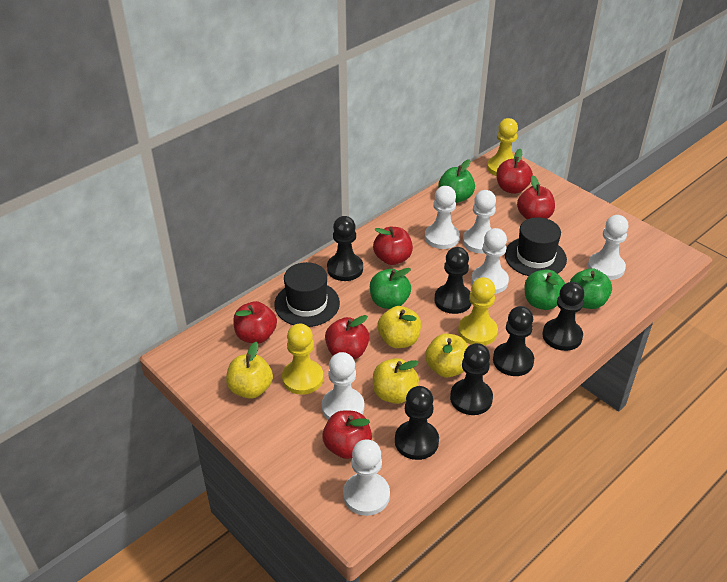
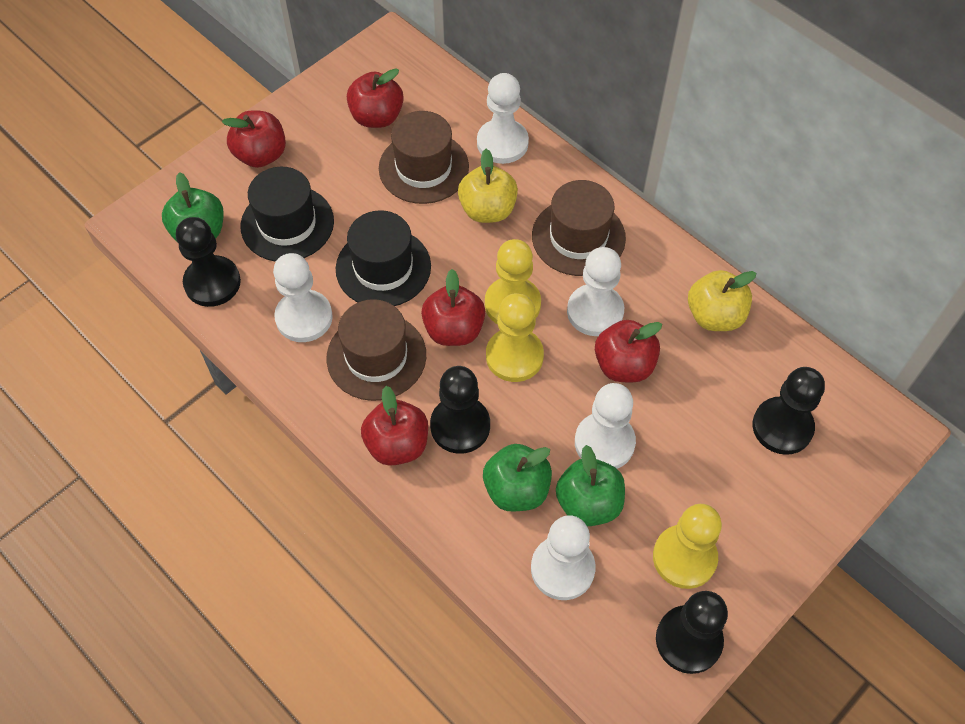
black pawn: 6 -> 4
brown hat: 0 -> 3
green apple: 4 -> 3
red apple: 6 -> 5
white pawn: 6 -> 5
yellow apple: 4 -> 2

